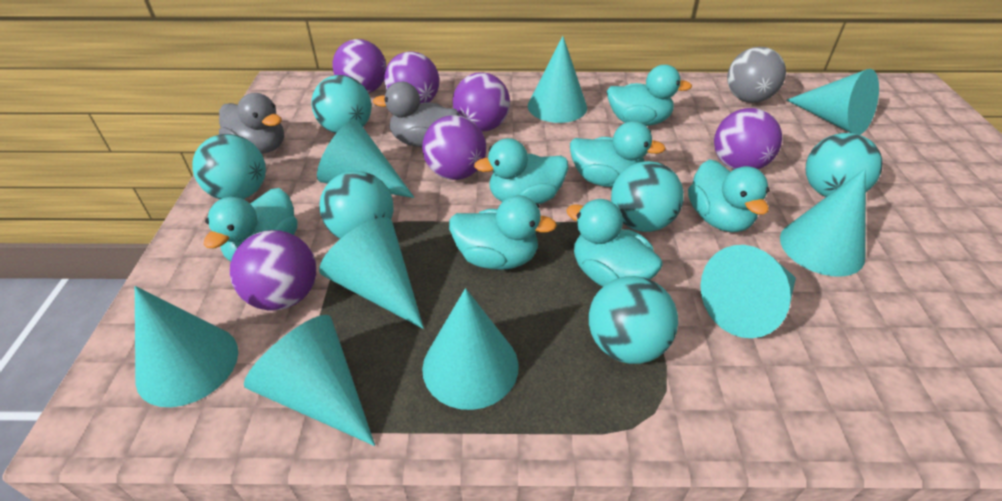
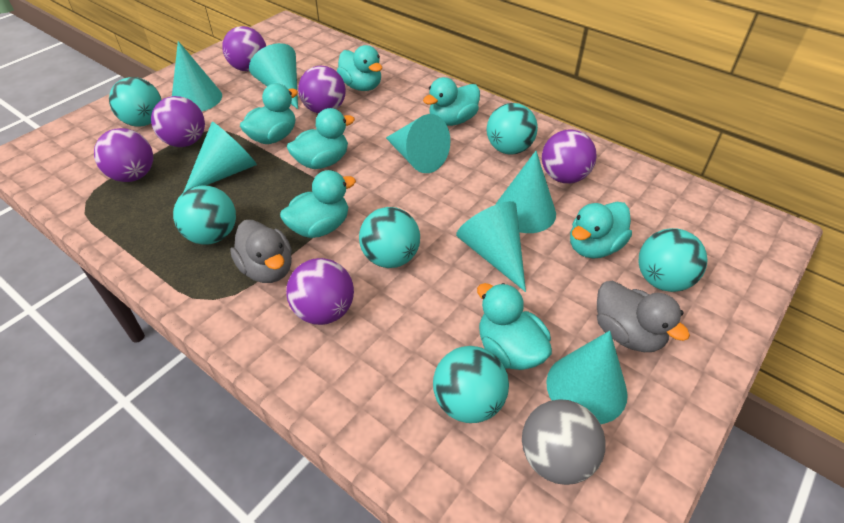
turquoise cone: 9 -> 7

